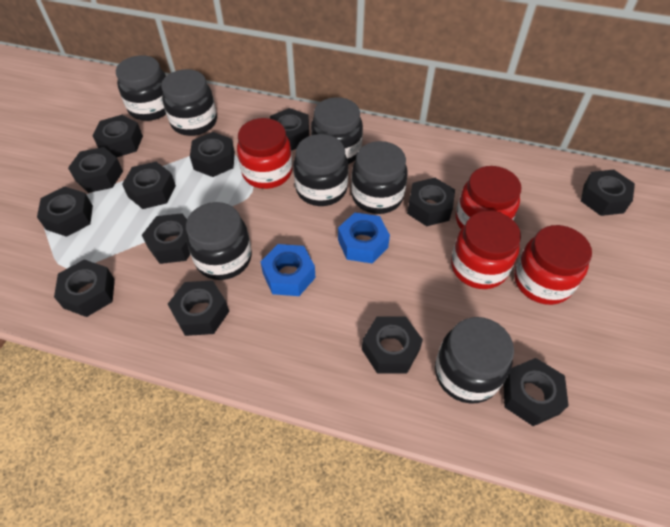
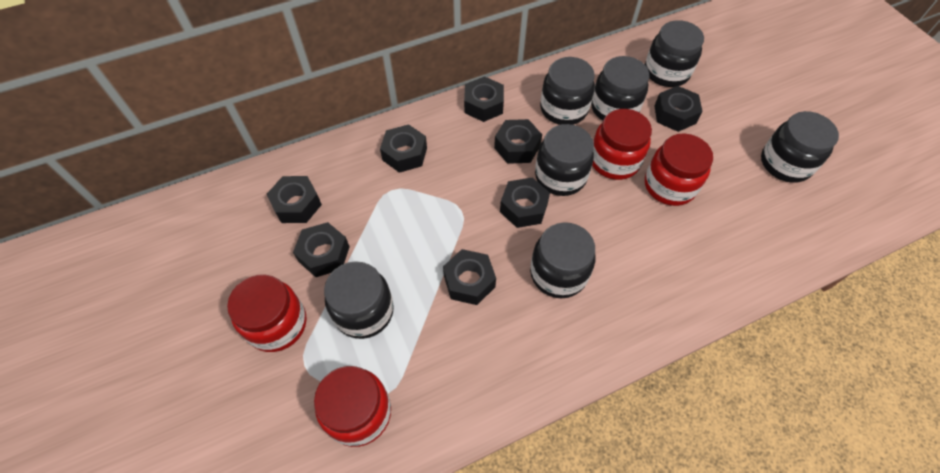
black nut: 13 -> 8
blue nut: 2 -> 0

